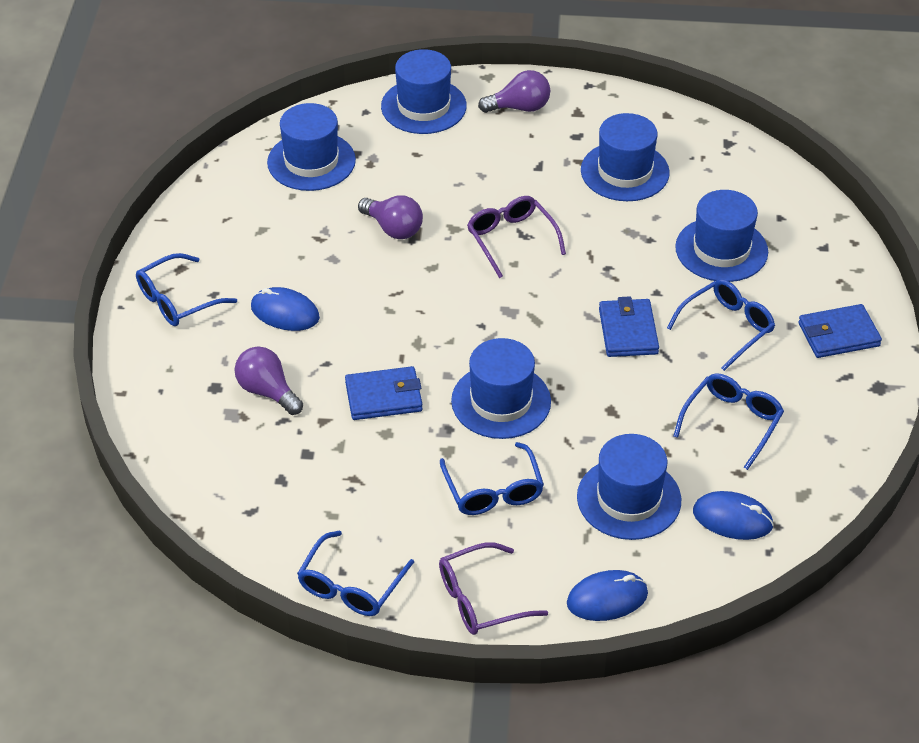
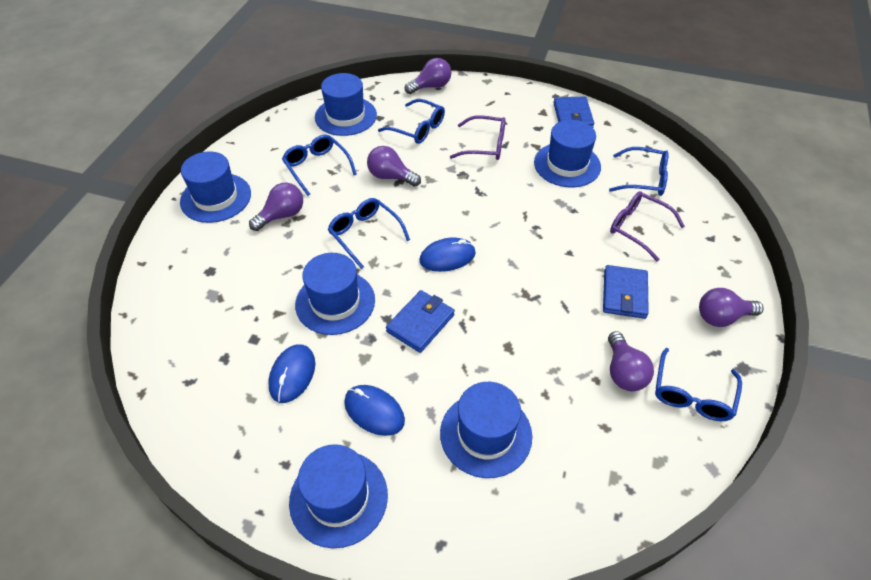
purple light bulb: 3 -> 5

